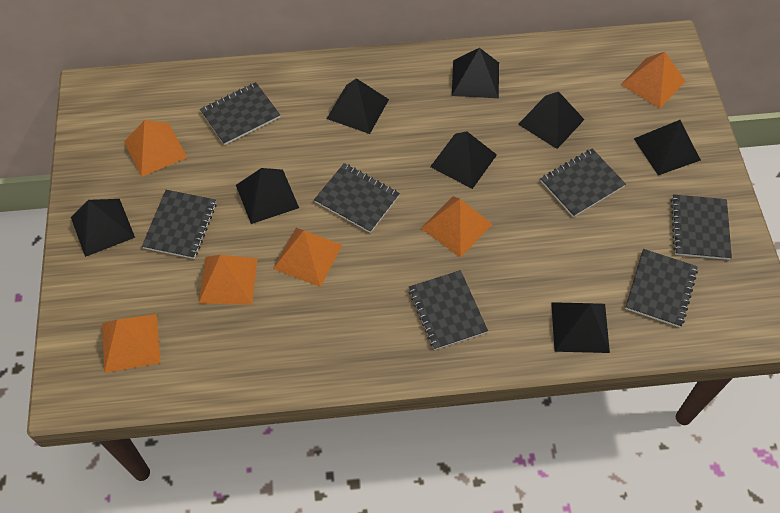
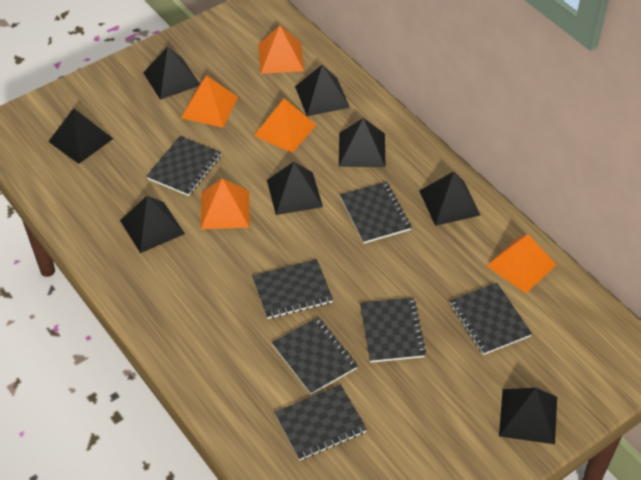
orange pyramid: 6 -> 5

